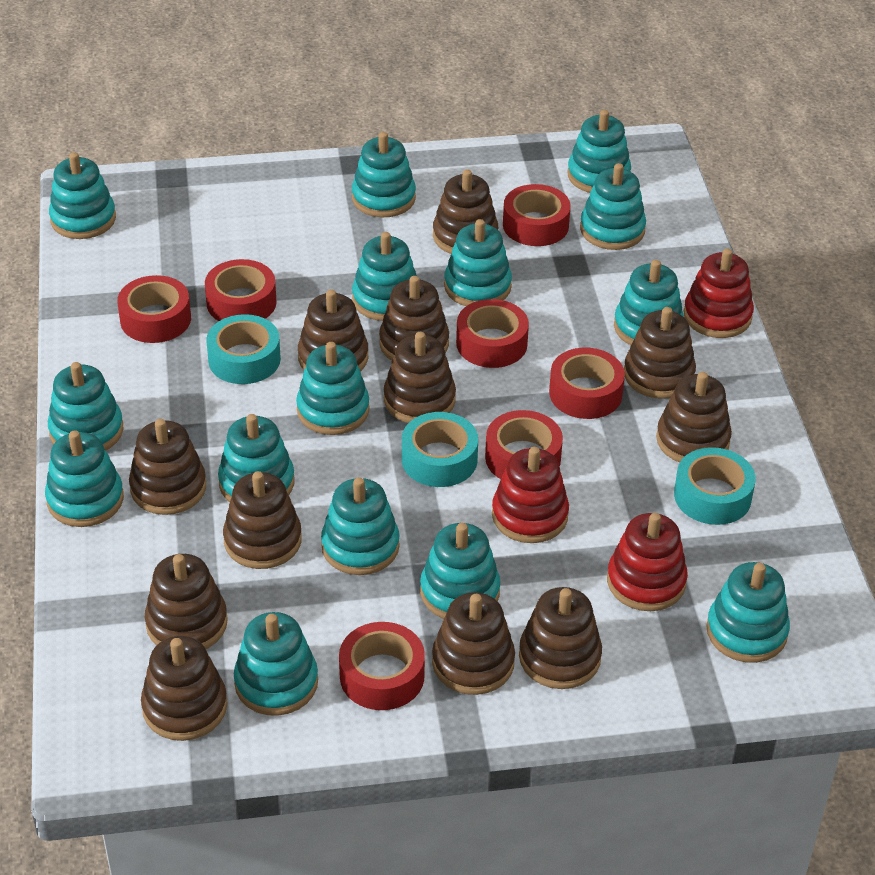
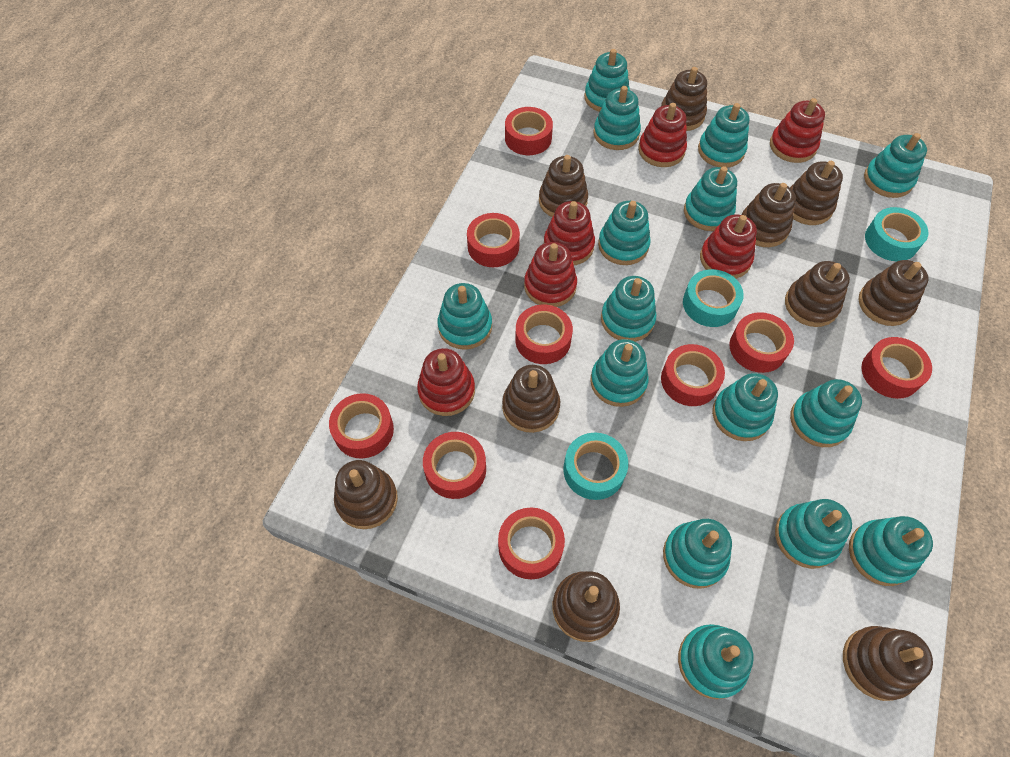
brown stacking toy: 12 -> 10
red stacking toy: 3 -> 6
red tape: 7 -> 9

